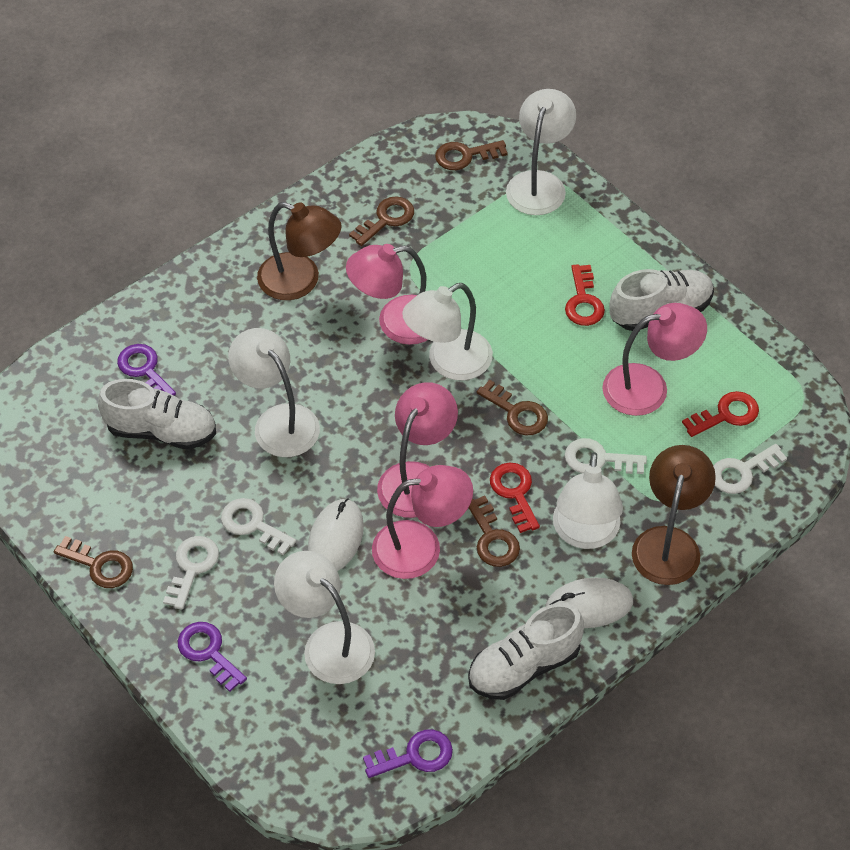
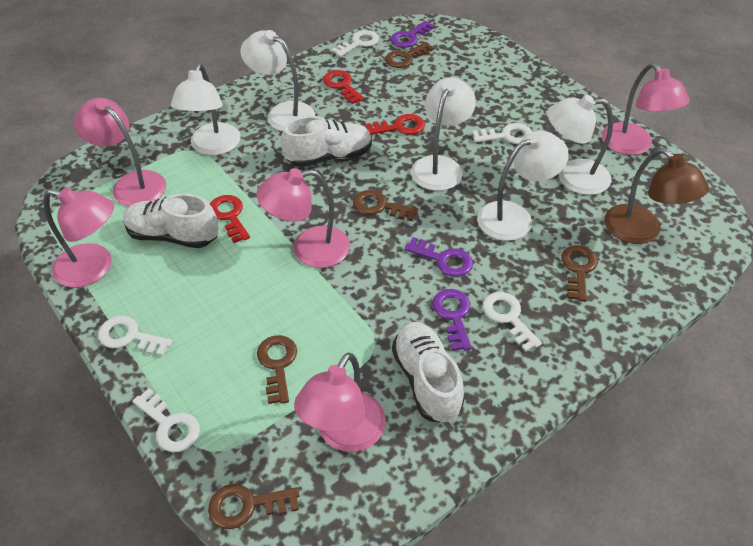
brown lamp: 2 -> 1
pink lamp: 4 -> 5
white key: 4 -> 5
white mouse: 2 -> 0

